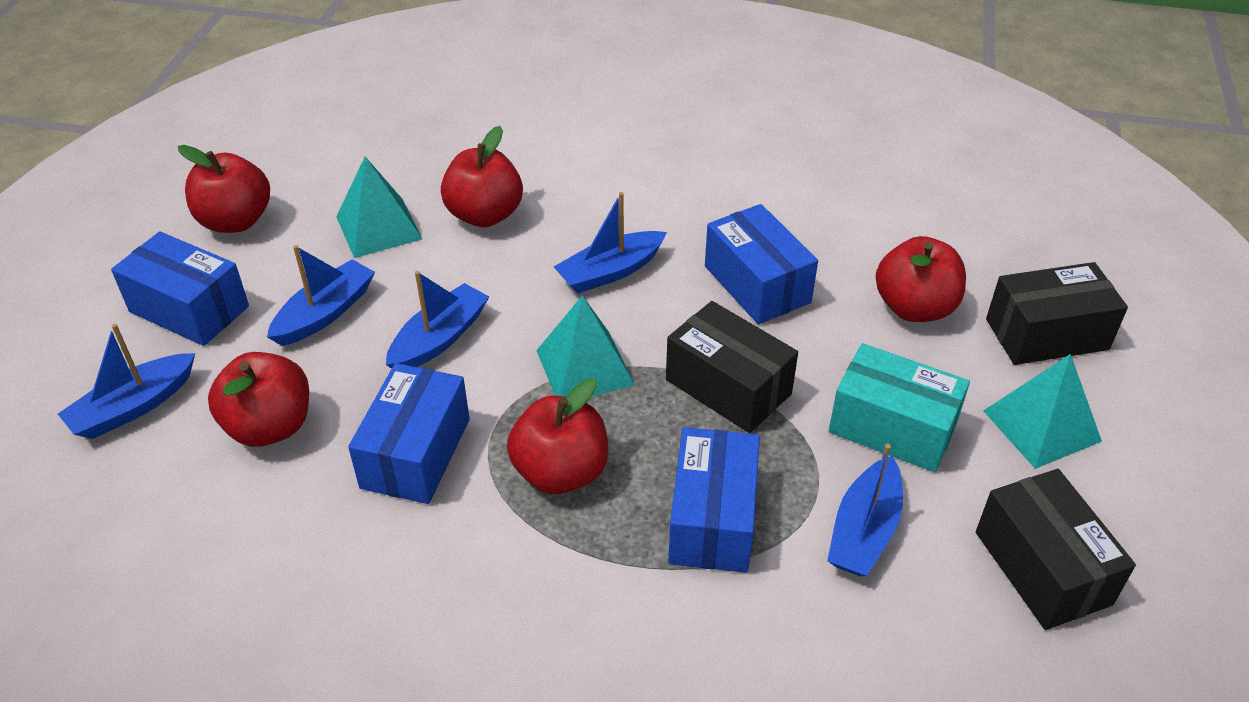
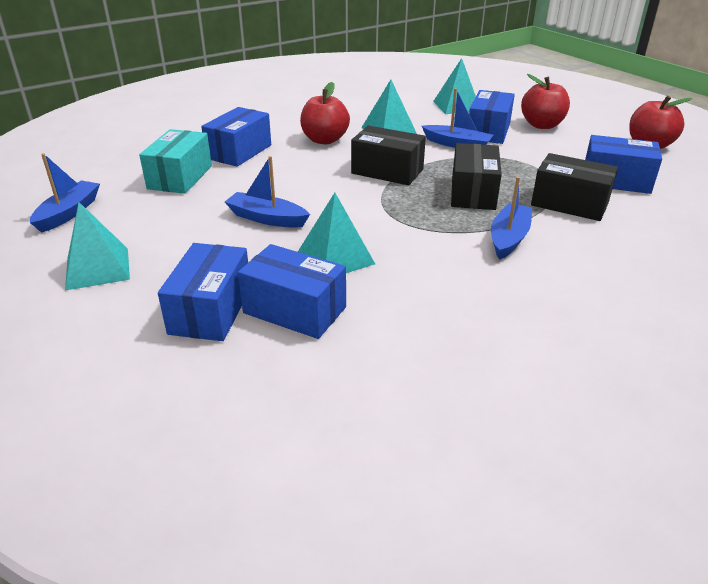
blue boat: 5 -> 4
blue box: 4 -> 5
red apple: 5 -> 3
turquoise pyramid: 3 -> 4

